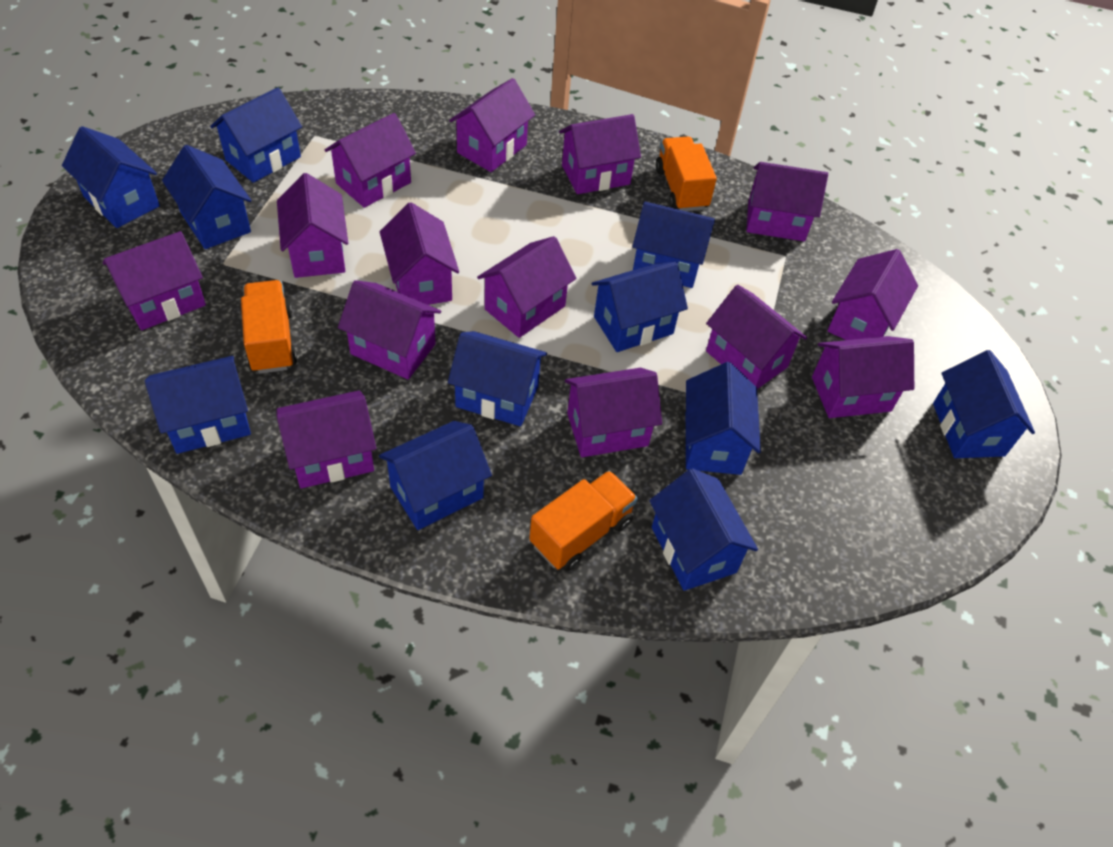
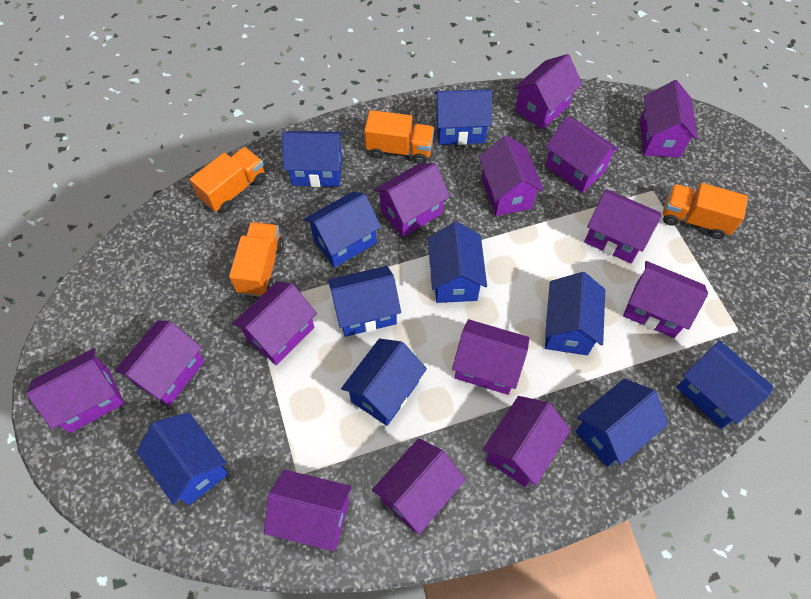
blue house: 11 -> 10
orange truck: 3 -> 4

